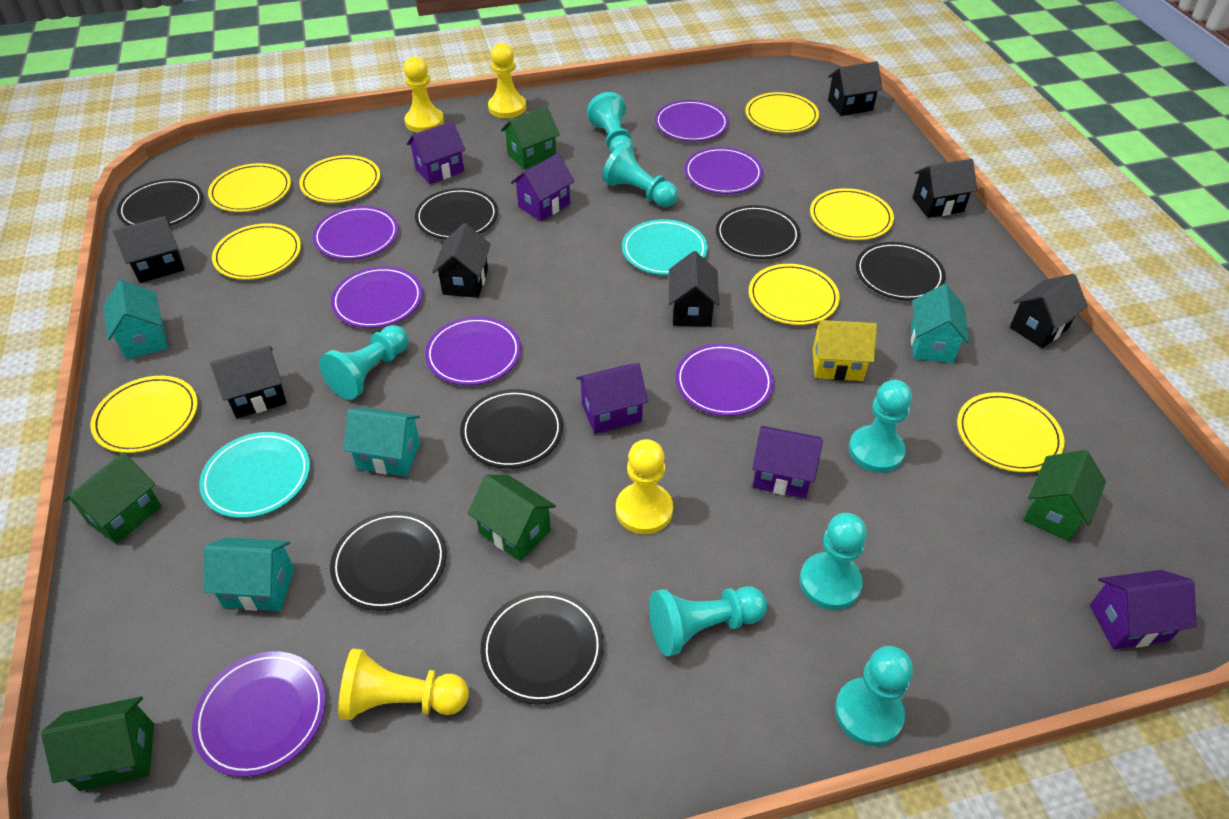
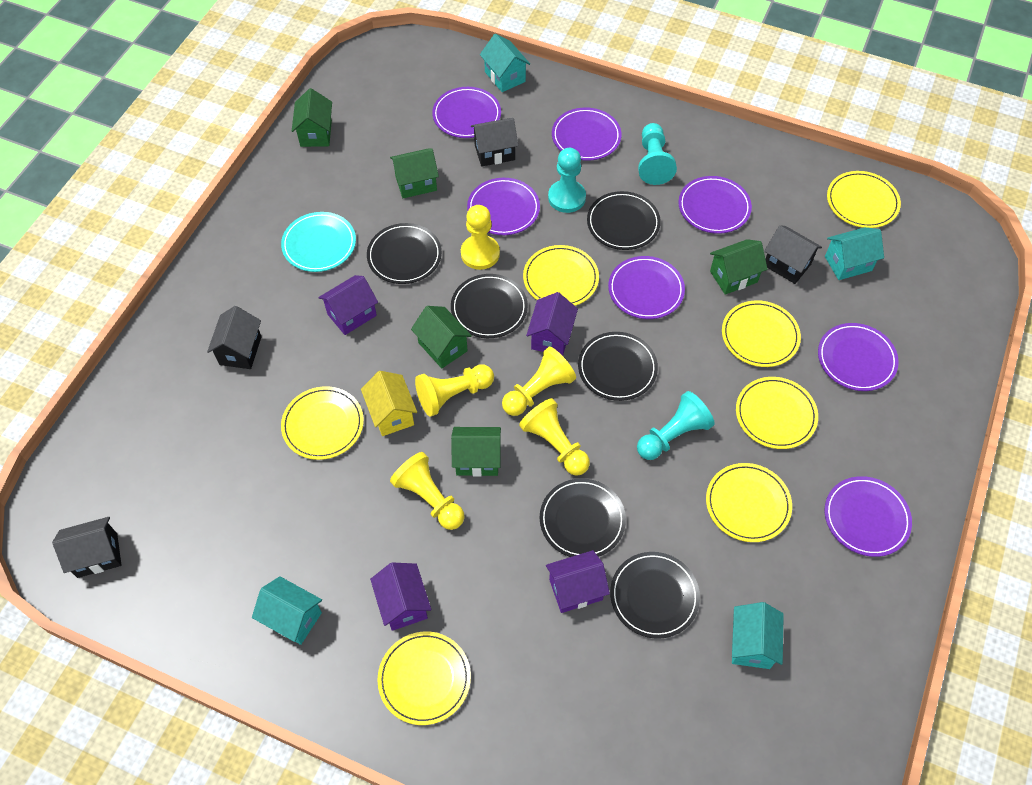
black house: 7 -> 4
black plate: 7 -> 6
purple house: 5 -> 4
turquoise pawn: 7 -> 3
turquoise plate: 2 -> 1
yellow pawn: 4 -> 5
yellow plate: 8 -> 7

